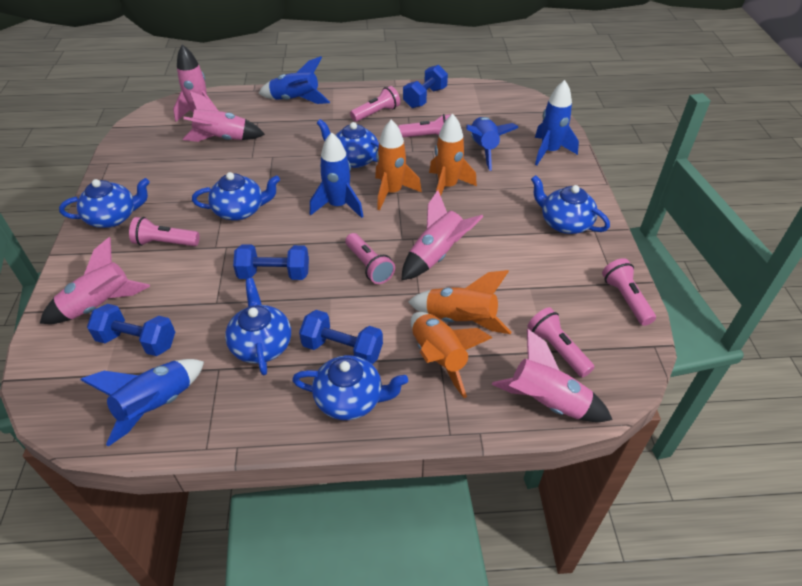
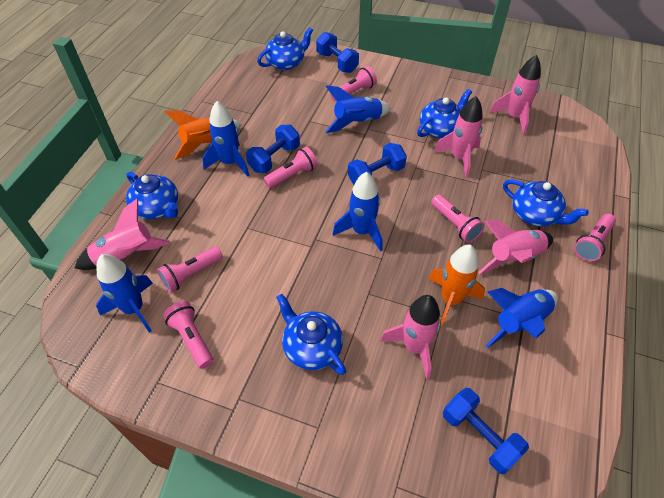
blue teapot: 6 -> 5
orange rocket: 4 -> 2

